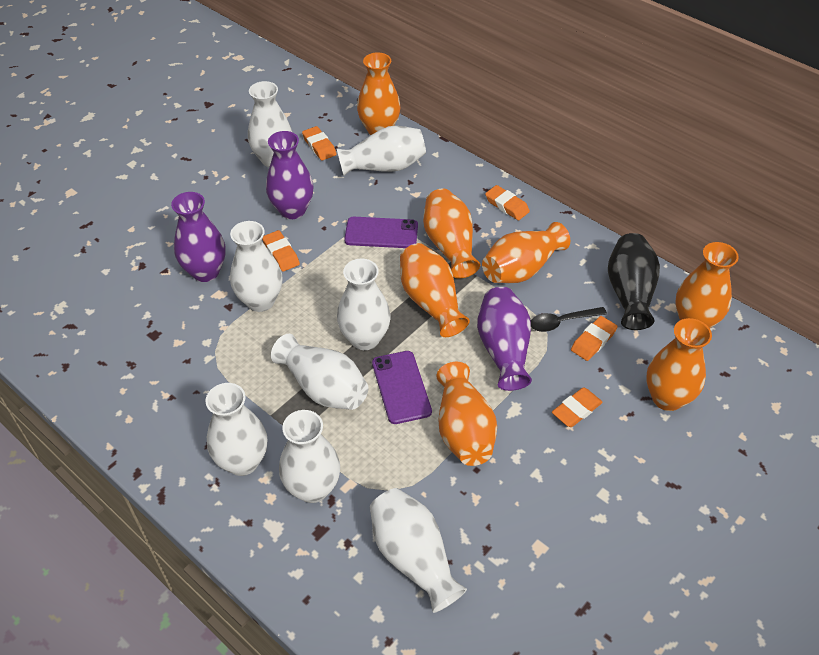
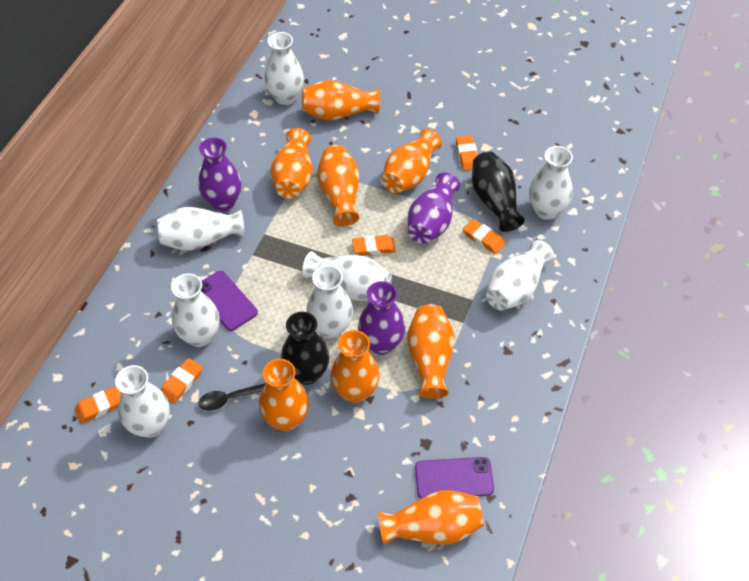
black vase: 1 -> 2
orange vase: 7 -> 8

